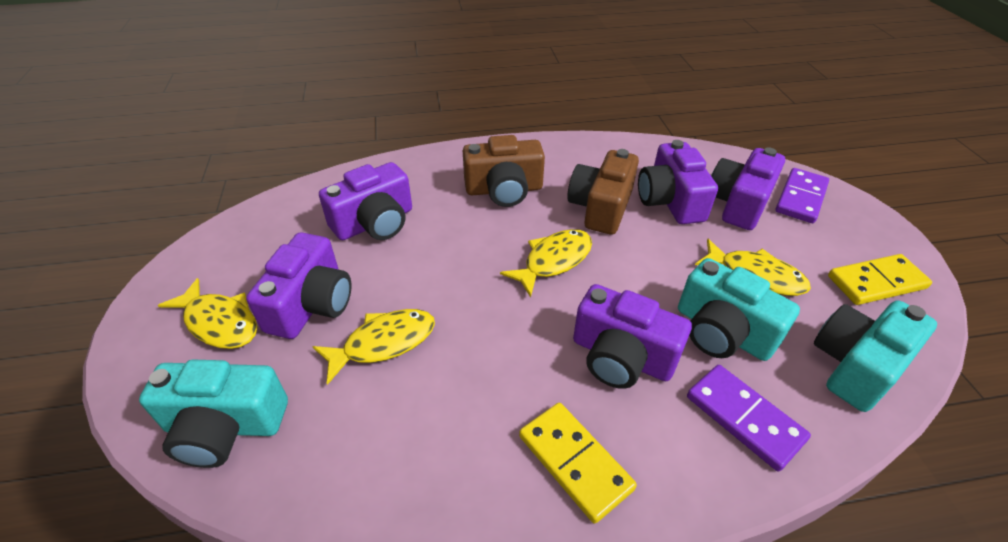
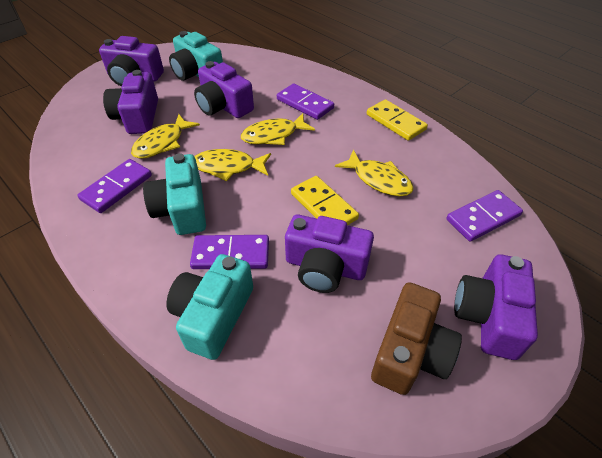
brown camera: 2 -> 1
purple domino: 2 -> 4

